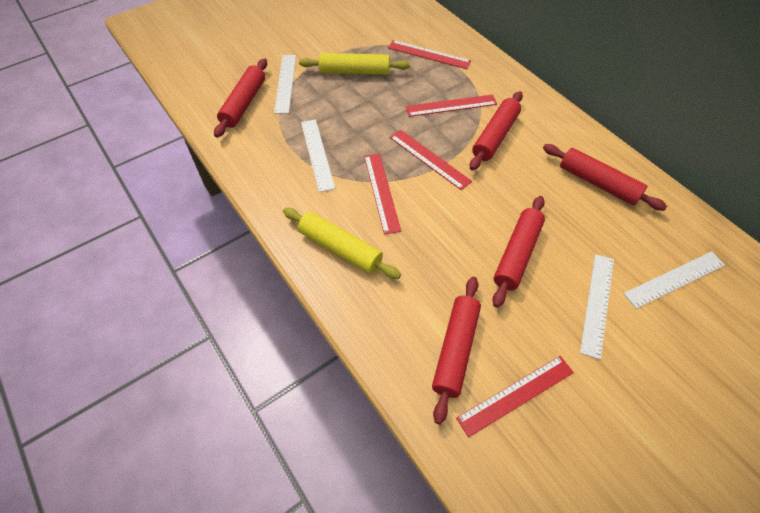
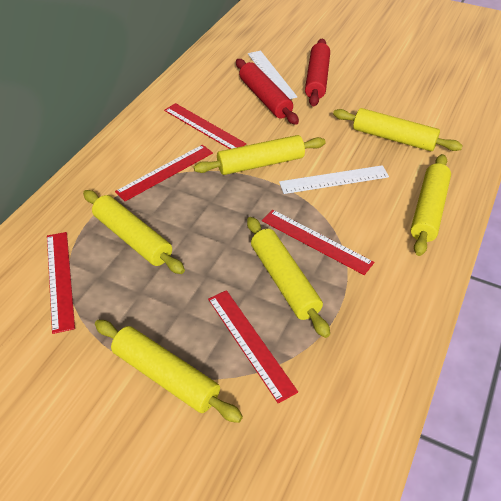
red rolling pin: 5 -> 2
white ruler: 4 -> 2
yellow rolling pin: 2 -> 6

